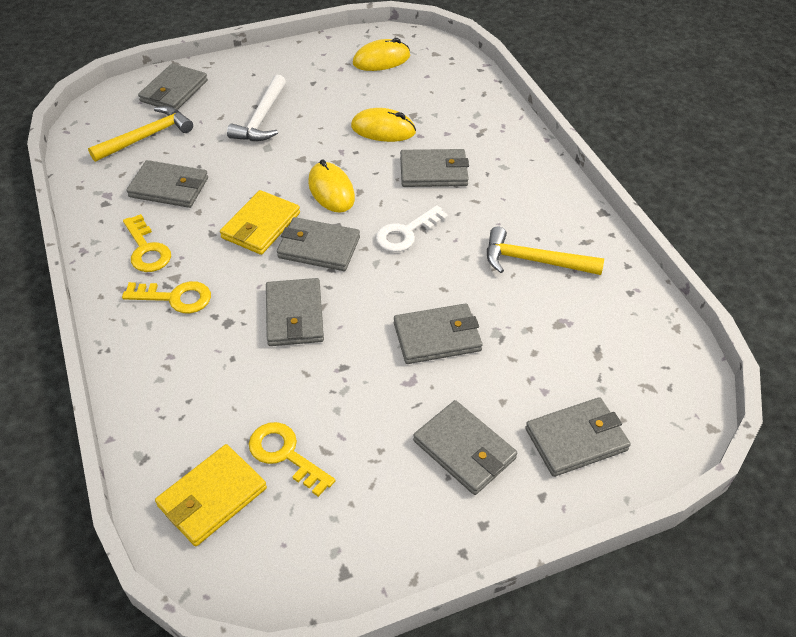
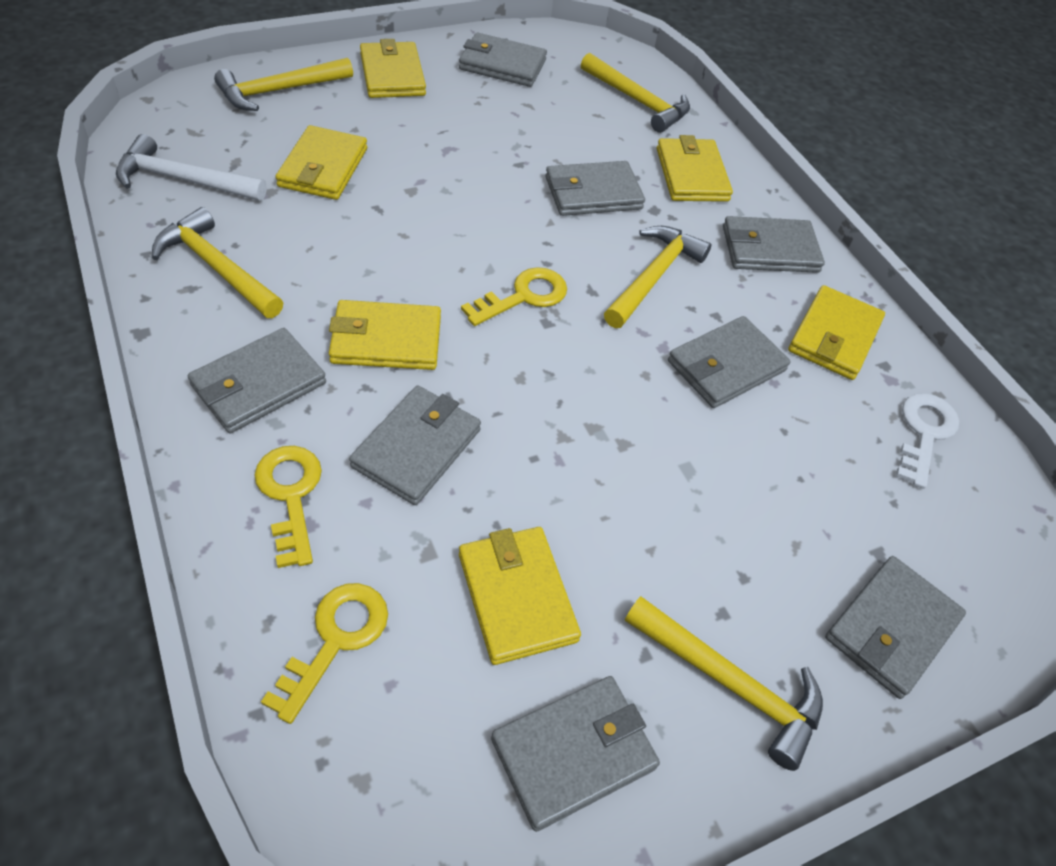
yellow hammer: 2 -> 5
yellow mouse: 3 -> 0
yellow wallet: 2 -> 6

